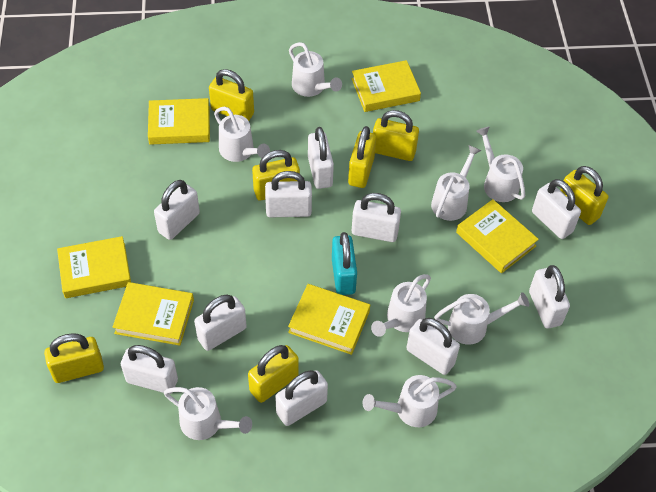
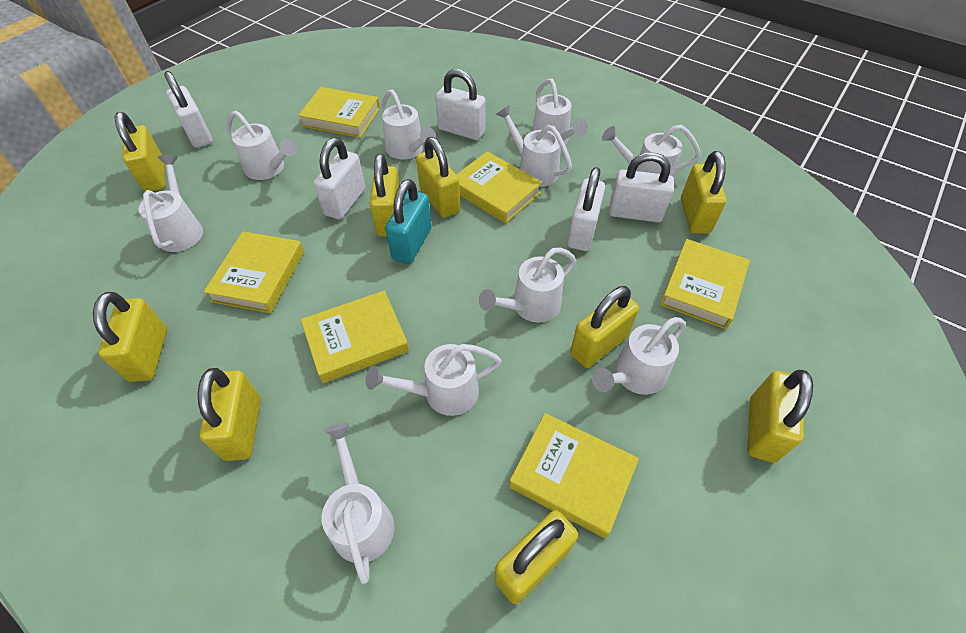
white padlock: 10 -> 5
white watering can: 8 -> 10
yellow padlock: 7 -> 9

